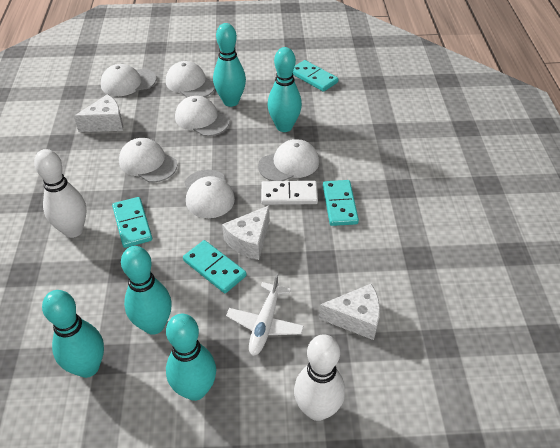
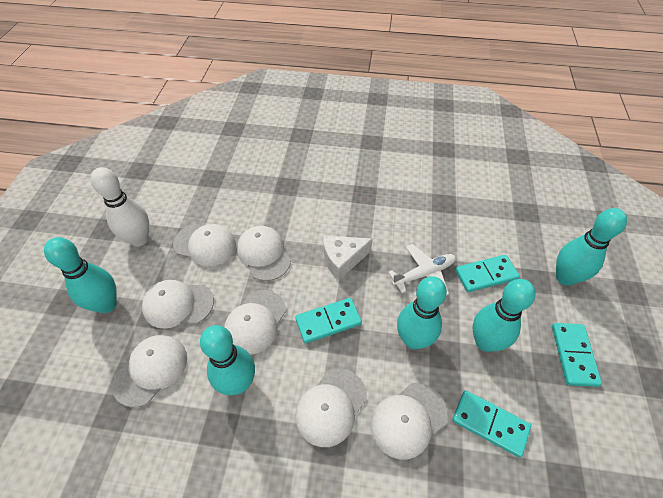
white bowling pin: 2 -> 1
white cap: 6 -> 7
white cheese: 3 -> 1
white domino: 1 -> 0

